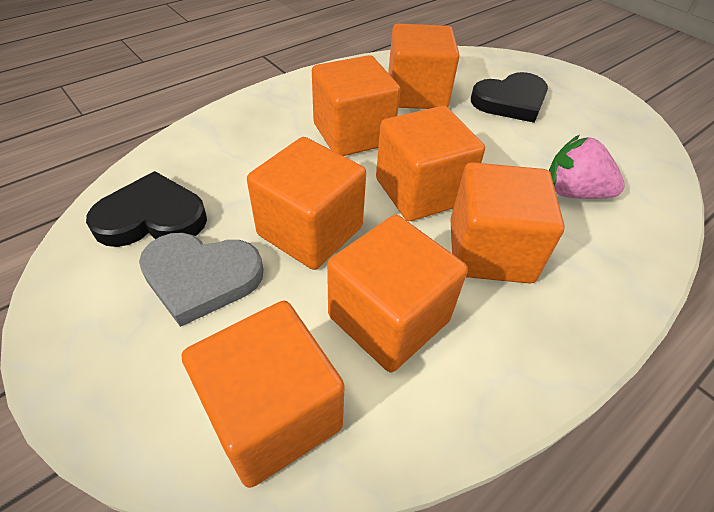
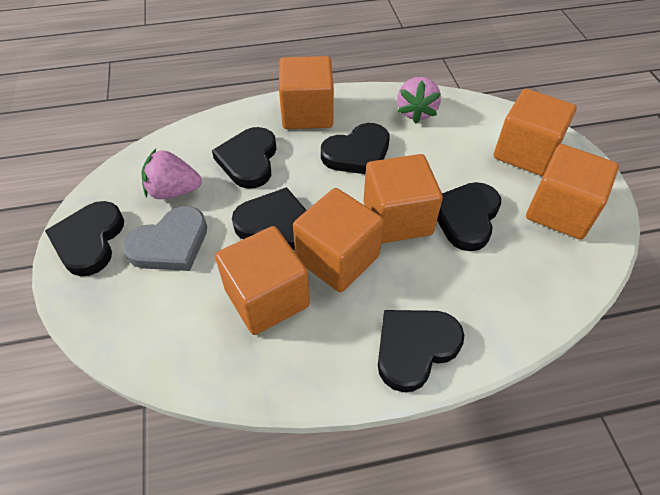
black heart: 2 -> 6
orange cube: 7 -> 6
pink strawberry: 1 -> 2

